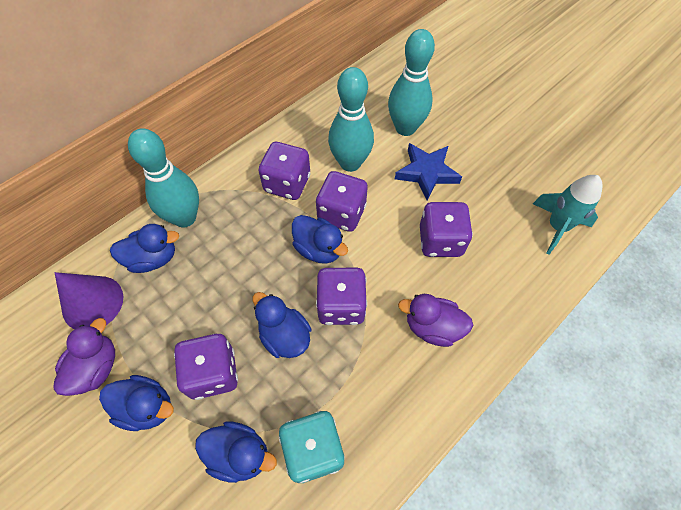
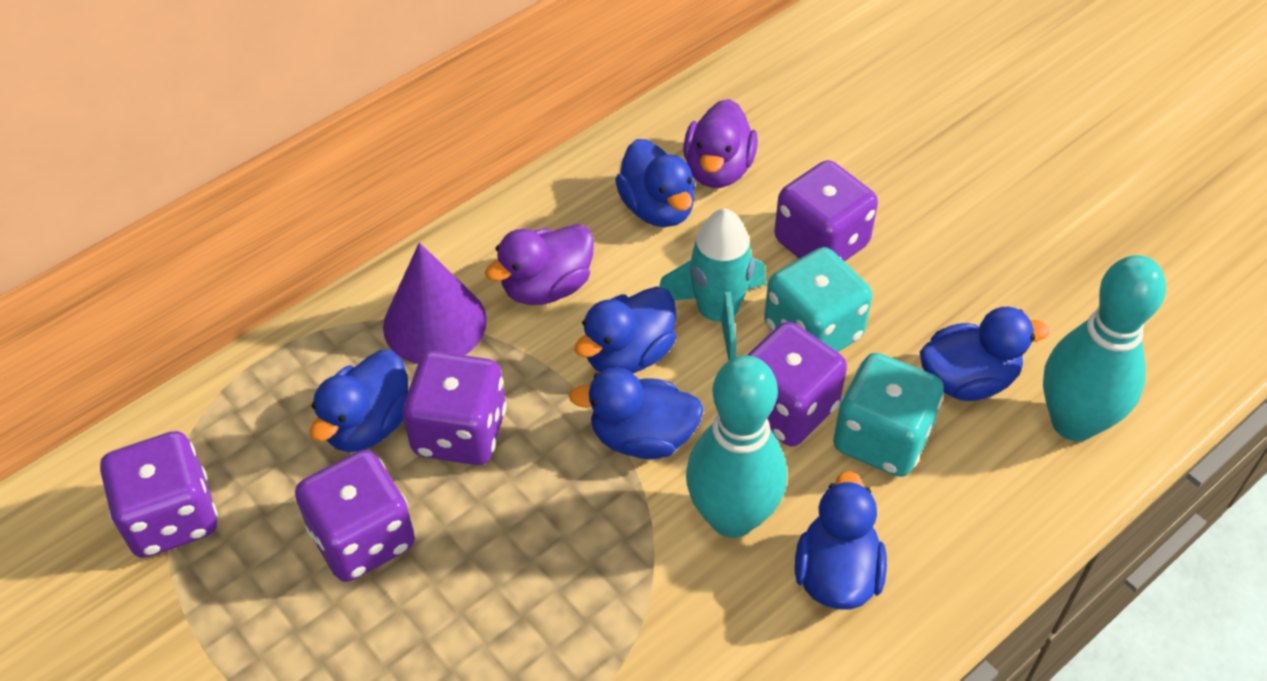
blue duck: 5 -> 6
blue star: 1 -> 0
turquoise bowling pin: 3 -> 2
turquoise dice: 1 -> 2

